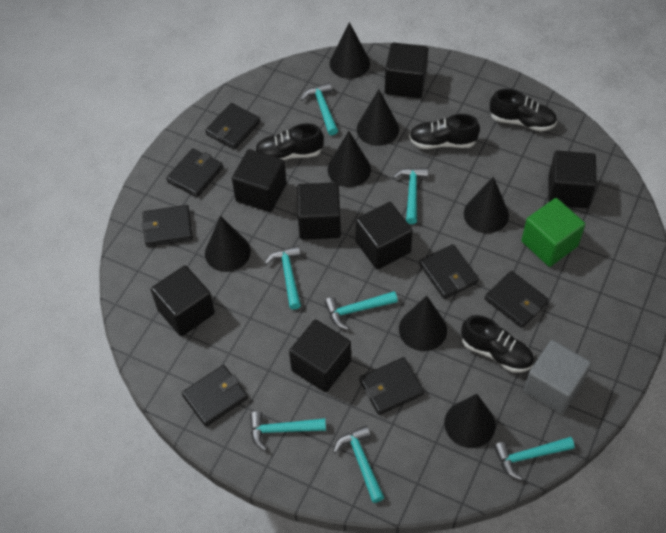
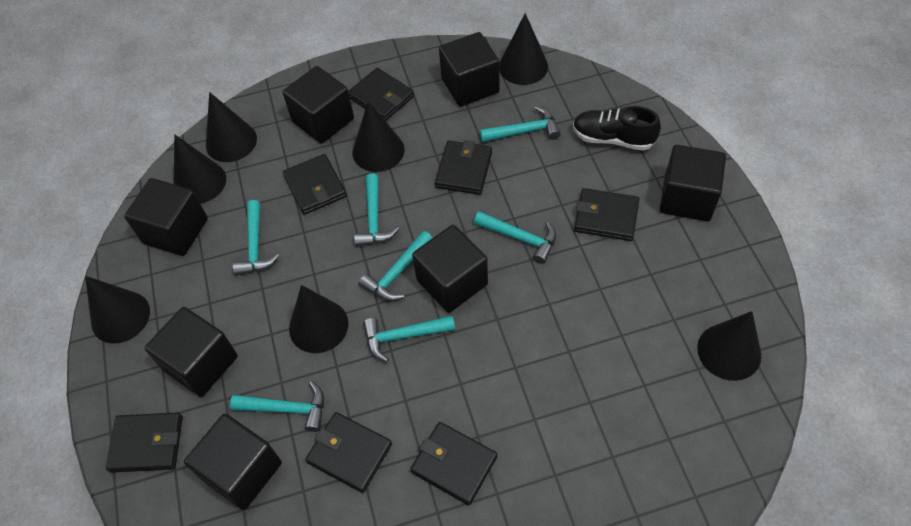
black shoe: 4 -> 1
green cube: 1 -> 0
grey cube: 1 -> 0

